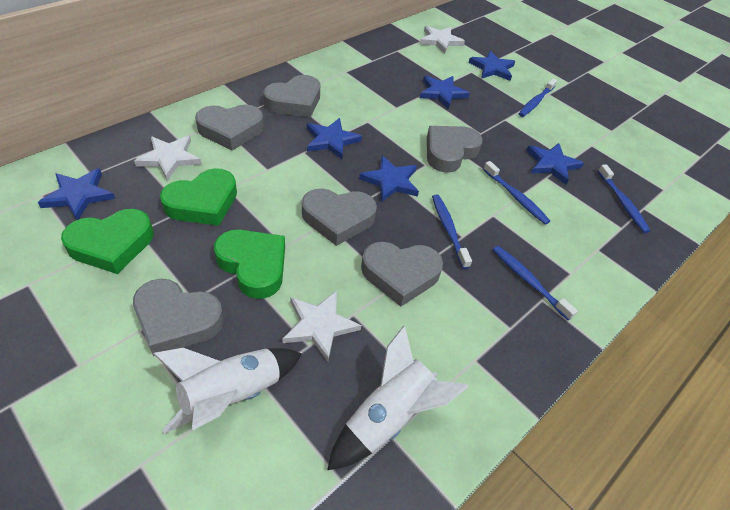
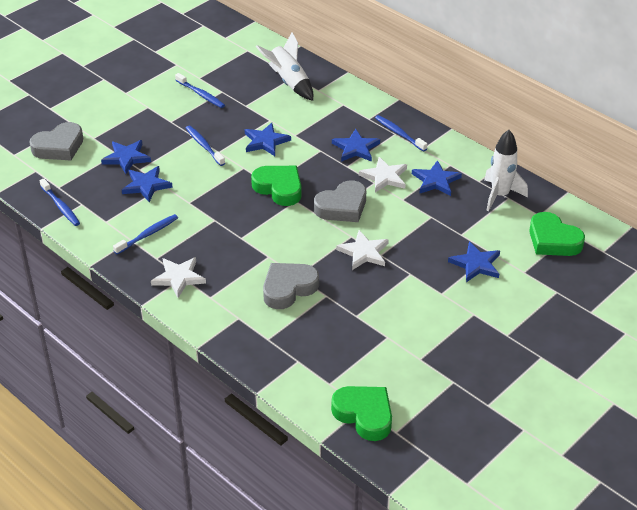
grey heart: 6 -> 3

